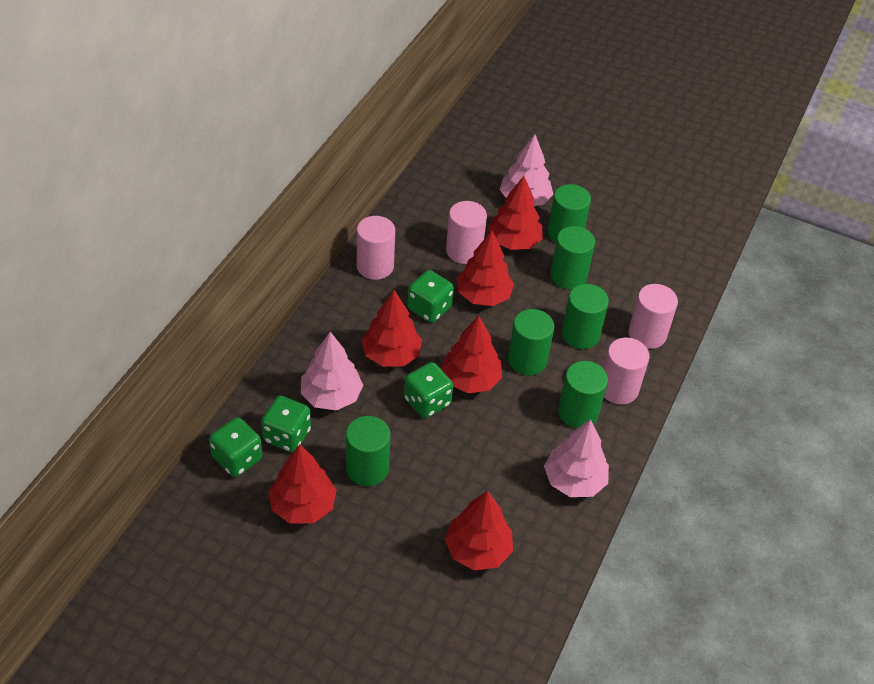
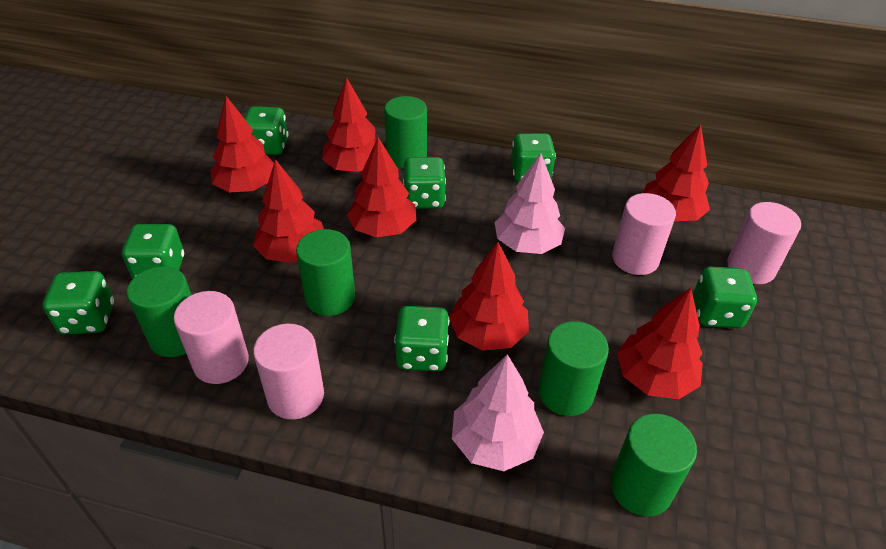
green cylinder: 6 -> 5
green dice: 4 -> 7
pink tree: 3 -> 2
red tree: 6 -> 7

